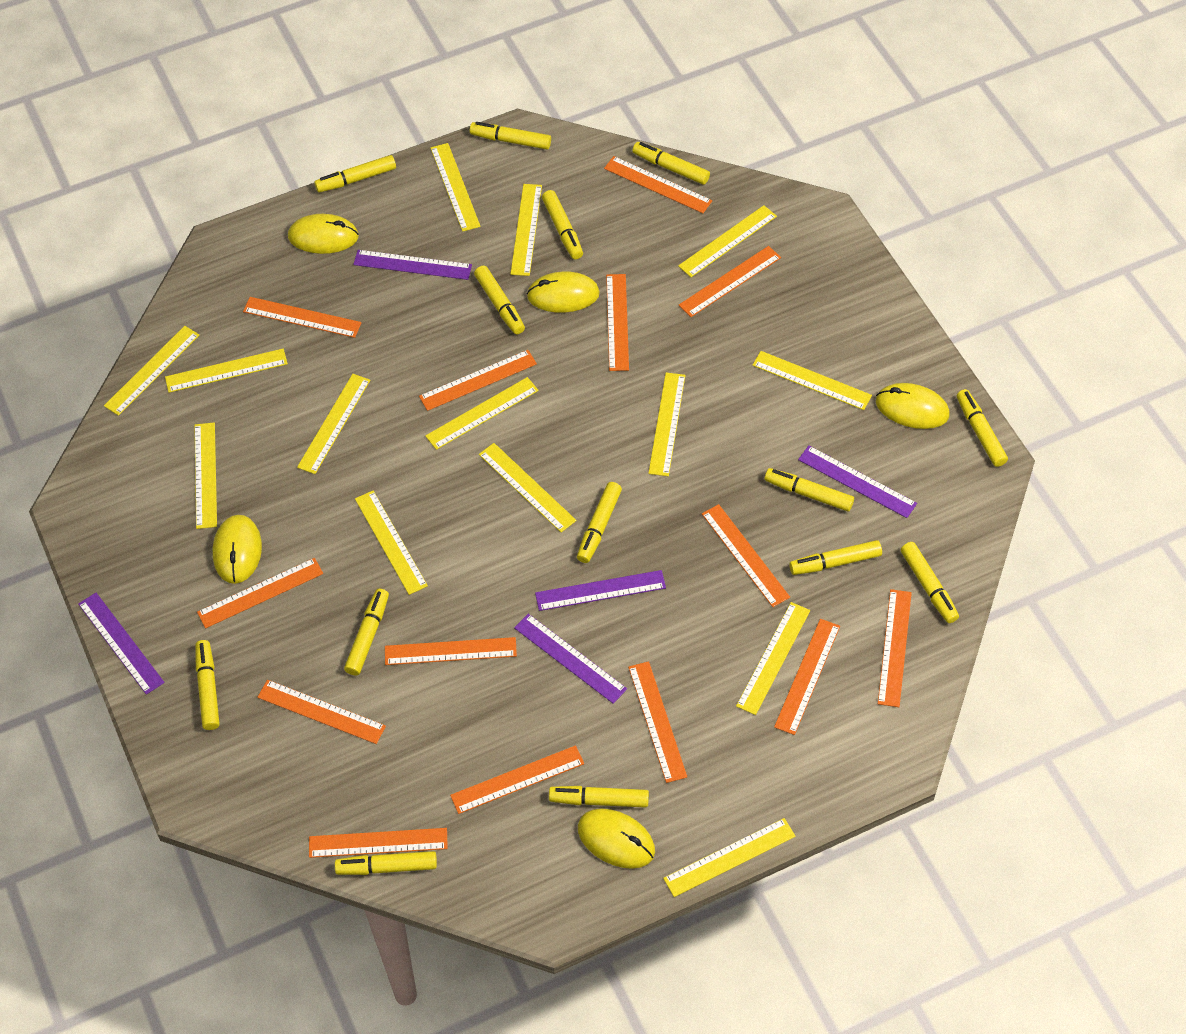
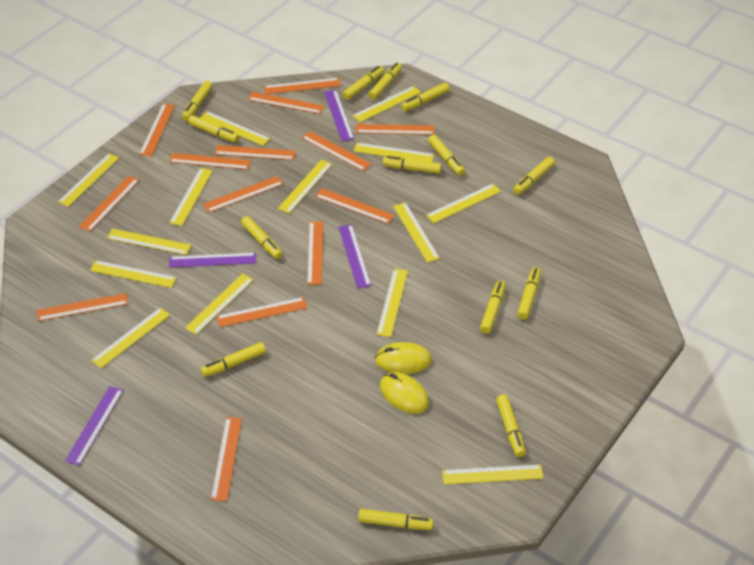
purple ruler: 5 -> 4
yellow mouse: 5 -> 2

